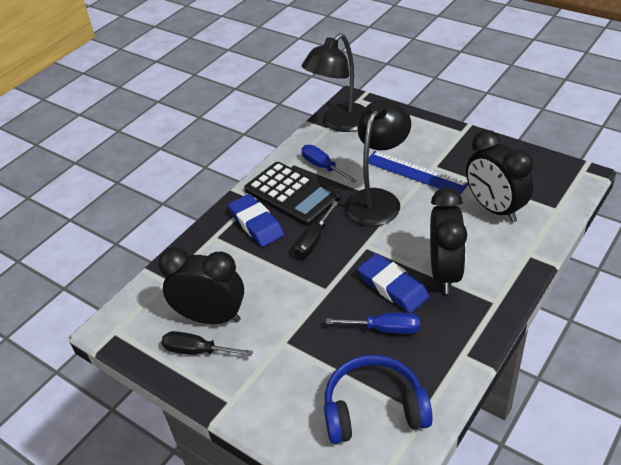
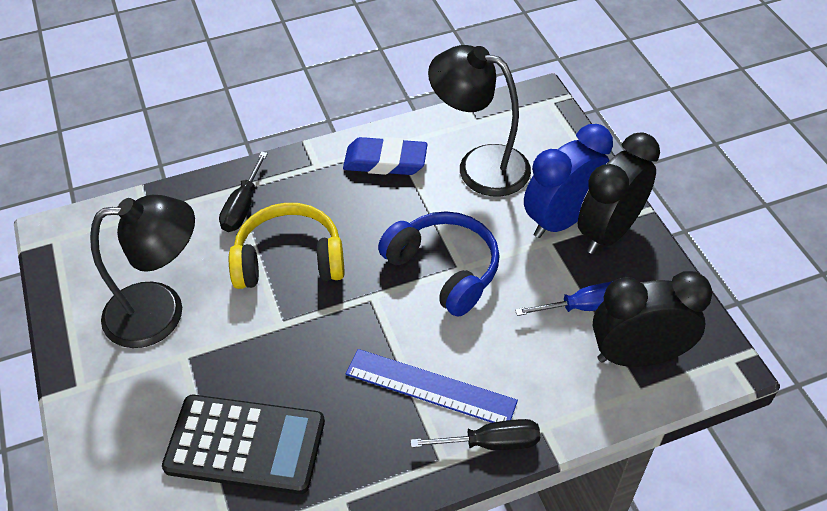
black clock: 3 -> 2
blue clock: 0 -> 1
blue eraser: 2 -> 1
blue screwdriver: 2 -> 1
yellow headphones: 0 -> 1

